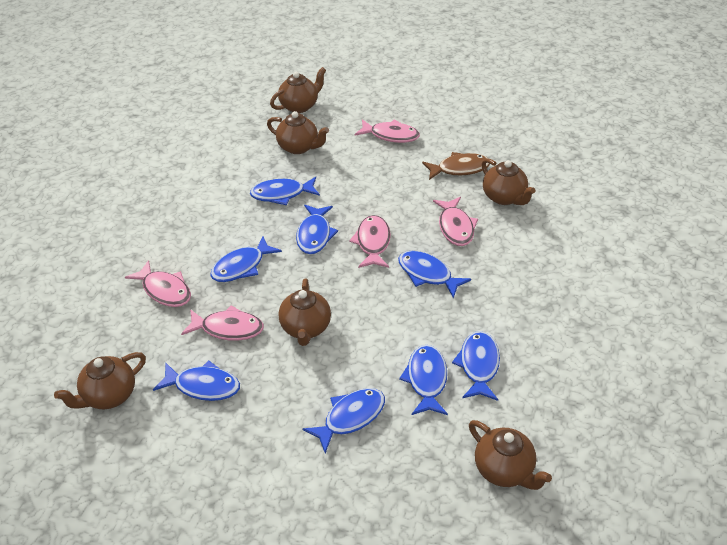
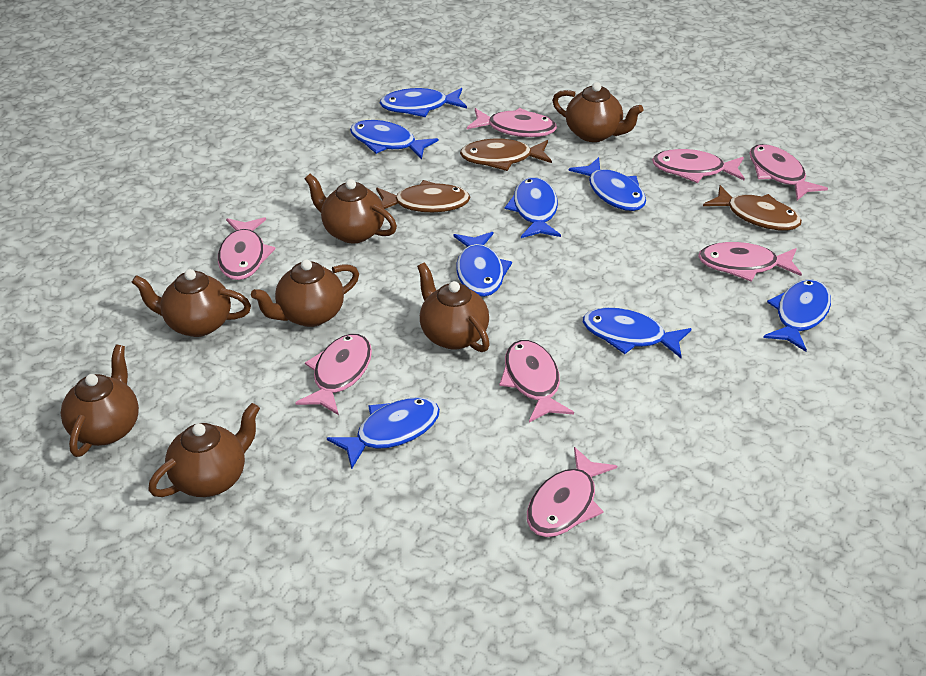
brown fish: 1 -> 3
brown teapot: 6 -> 7
pink fish: 5 -> 8

